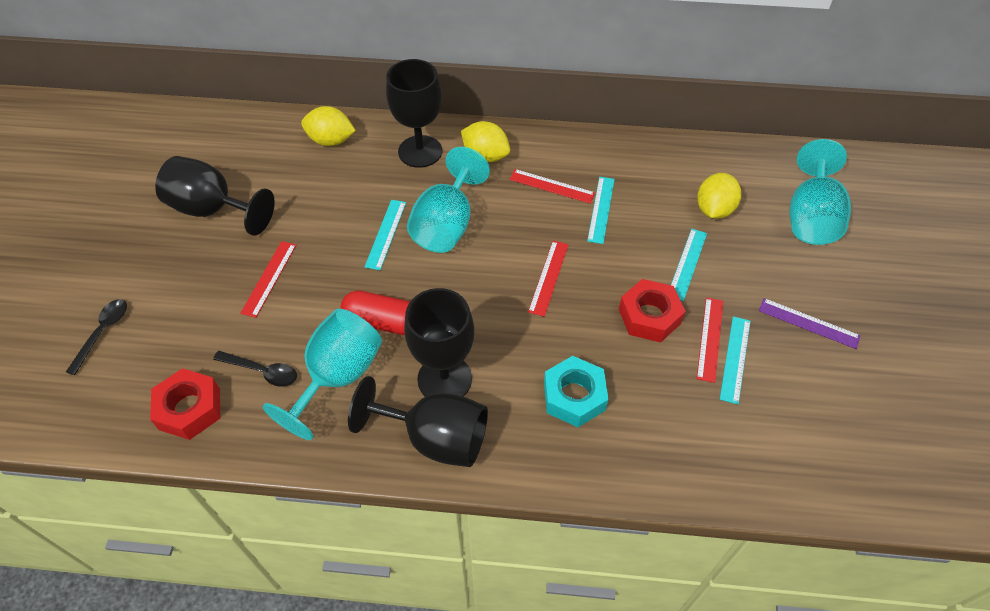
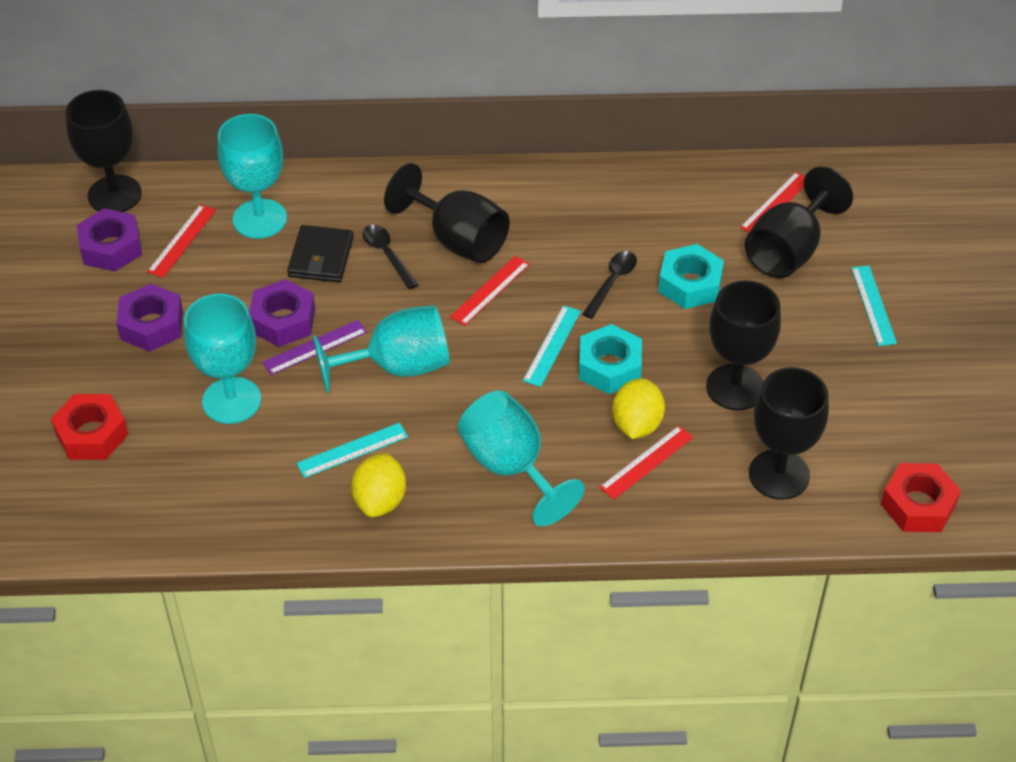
black goblet: 4 -> 5
black wallet: 0 -> 1
purple nut: 0 -> 3
red capsule: 1 -> 0
turquoise goblet: 3 -> 4
turquoise nut: 1 -> 2
turquoise ruler: 4 -> 3
yellow lemon: 3 -> 2

